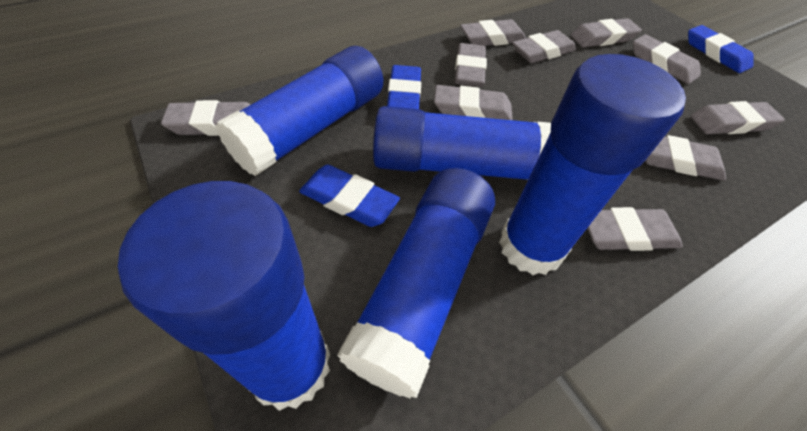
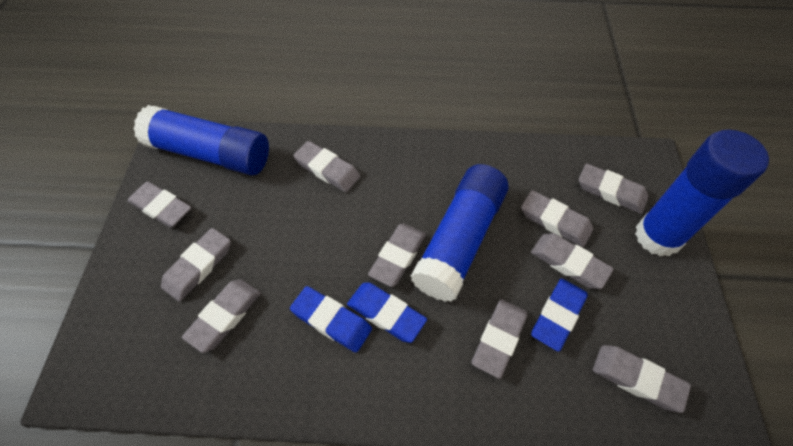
blue glue stick: 5 -> 3

